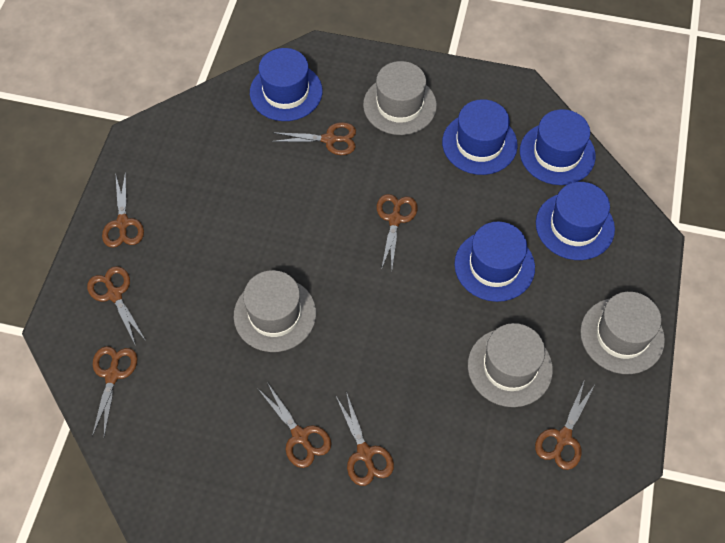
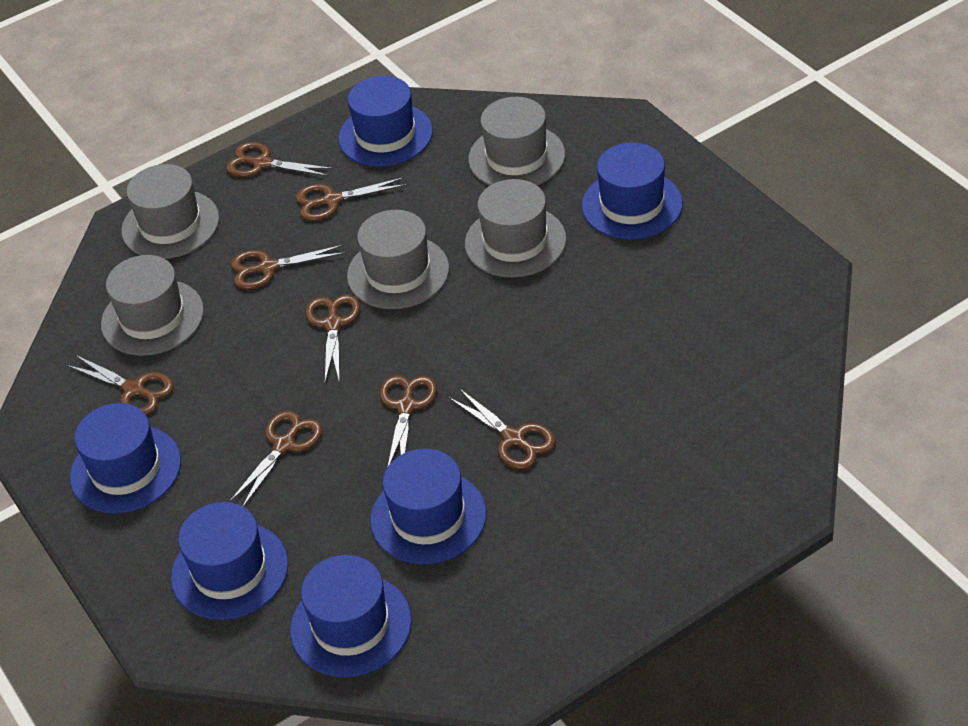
blue hat: 5 -> 6
grey hat: 4 -> 5

